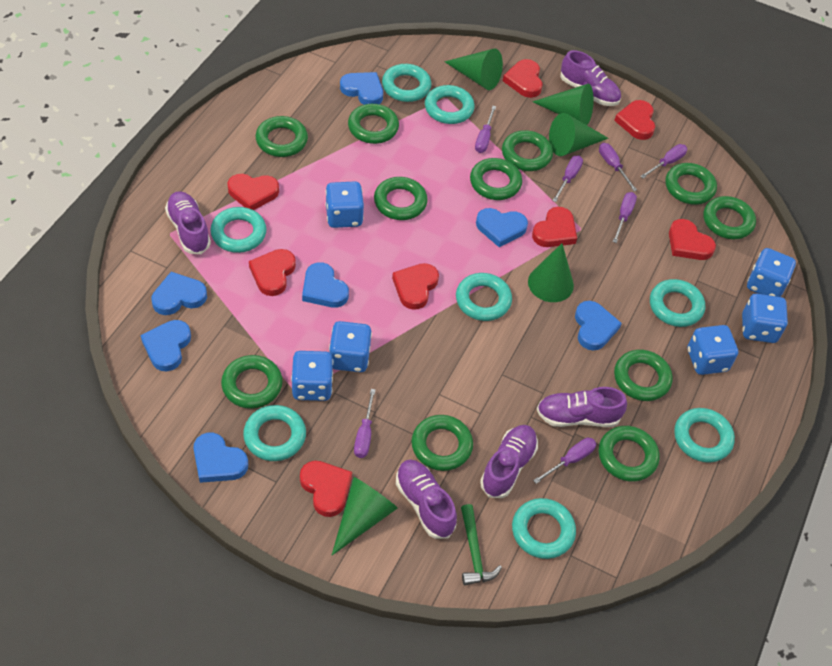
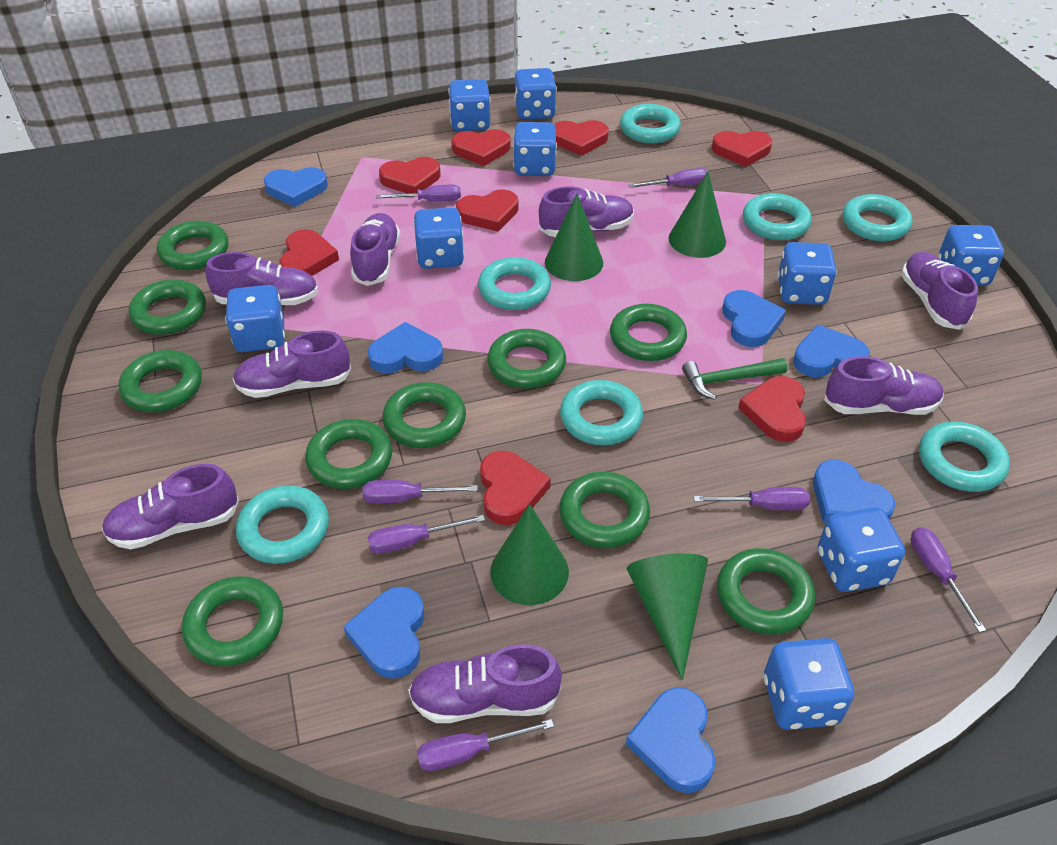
blue dice: 6 -> 9
green cone: 5 -> 4
green ring: 11 -> 10
purple shoe: 5 -> 8
turquoise ring: 8 -> 7

